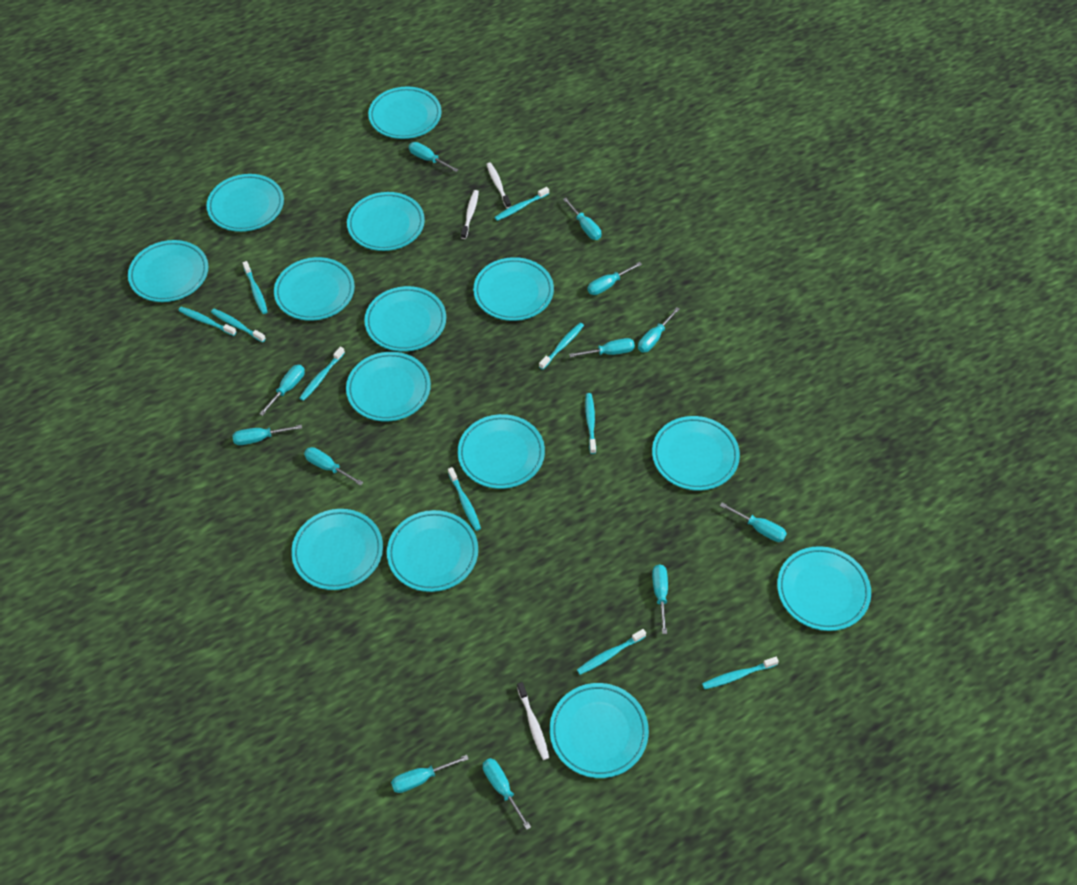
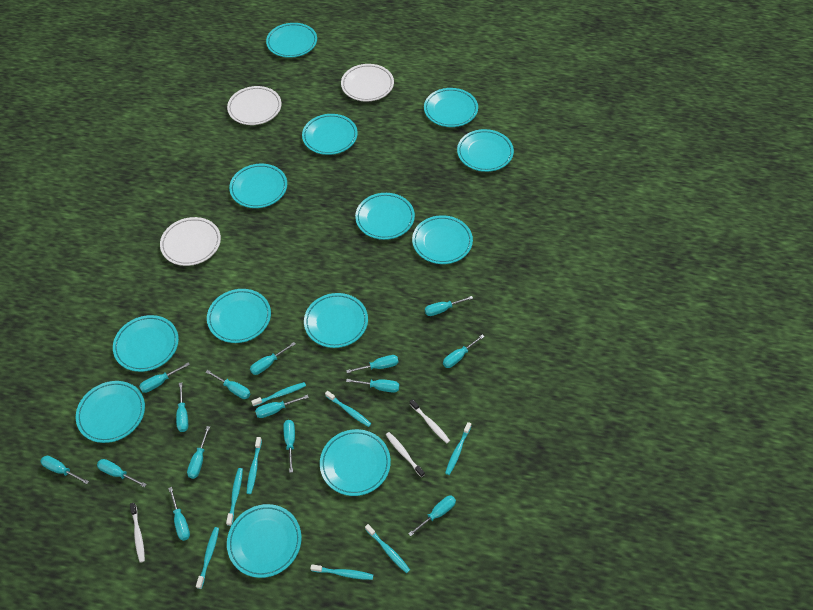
turquoise plate: 14 -> 13
turquoise screwdriver: 12 -> 15
turquoise toothbrush: 10 -> 8
white plate: 0 -> 3

